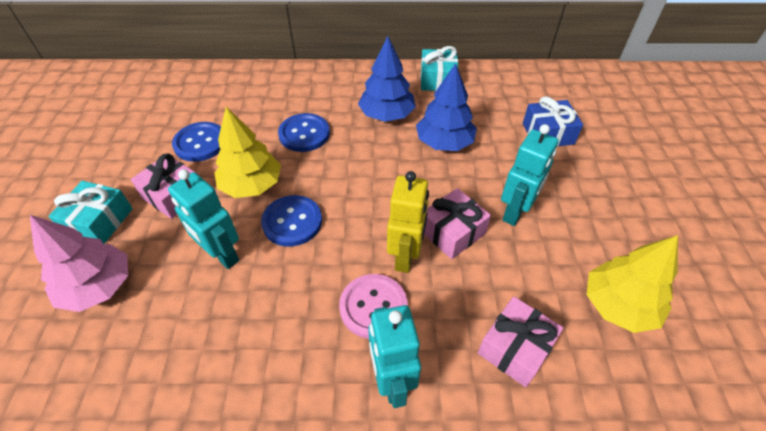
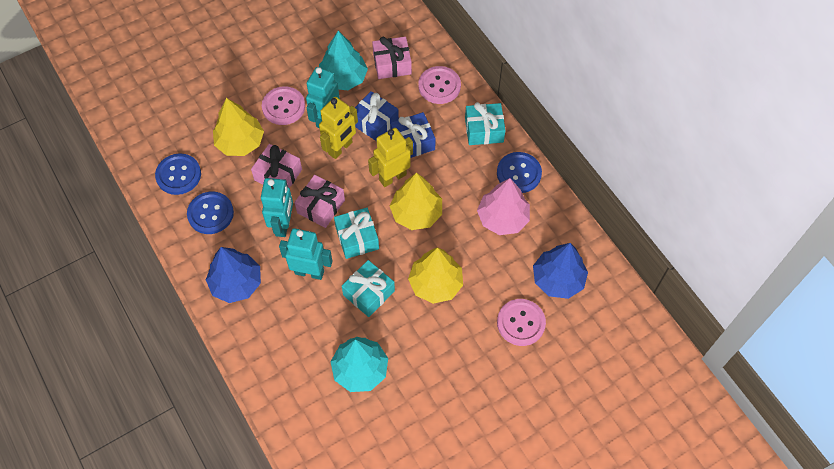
blue gift: 1 -> 2
pink button: 1 -> 3
turquoise gift: 2 -> 3
turquoise tree: 0 -> 2
yellow robot: 1 -> 2
yellow tree: 2 -> 3

